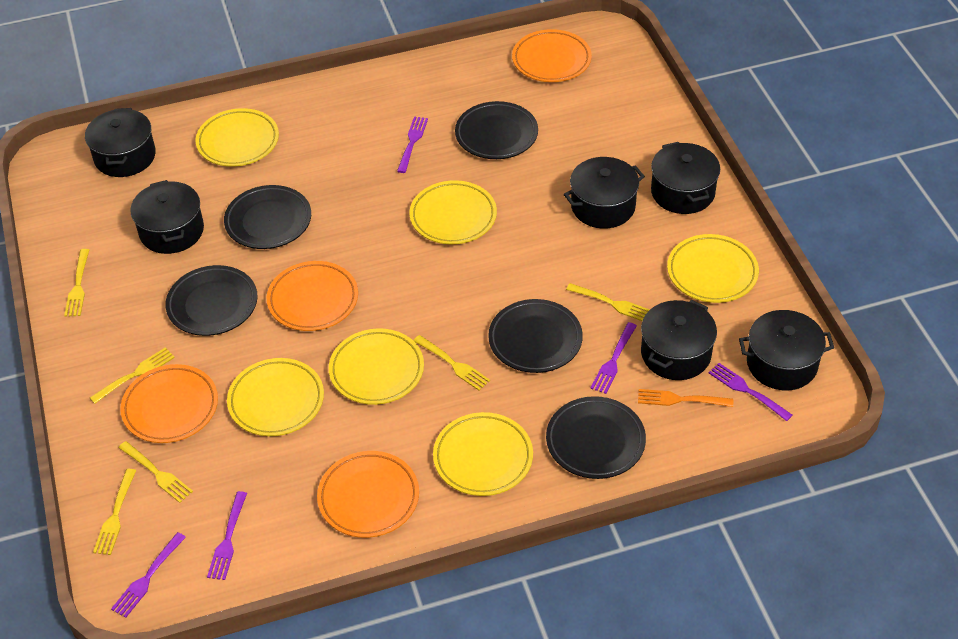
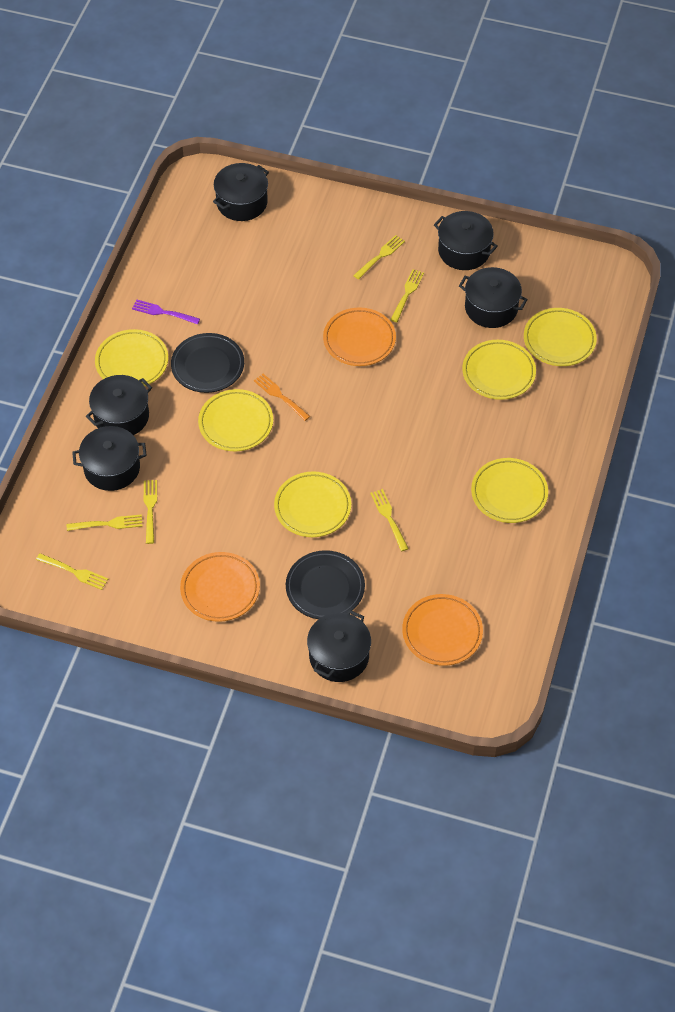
black plate: 5 -> 2
orange plate: 4 -> 3
purple fork: 5 -> 1

